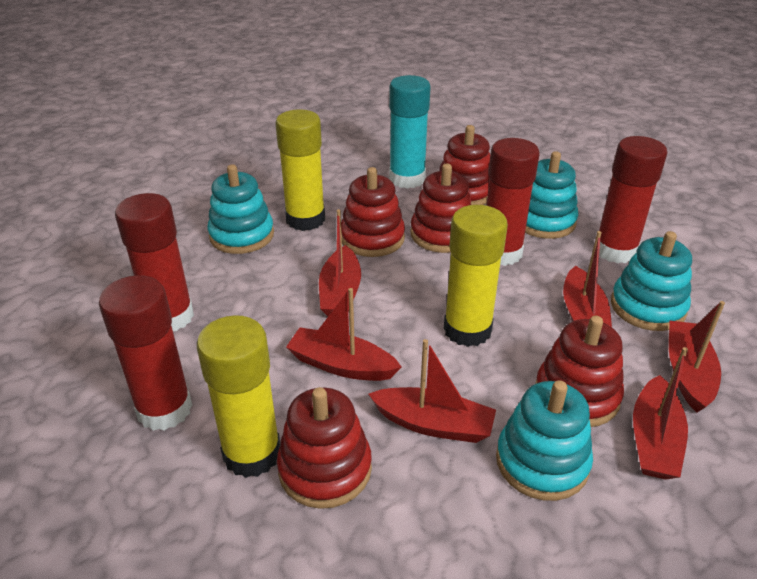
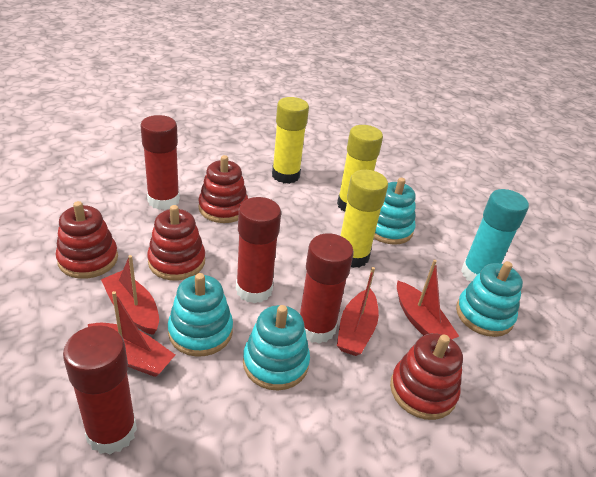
red boat: 6 -> 4
red stacking toy: 5 -> 4

